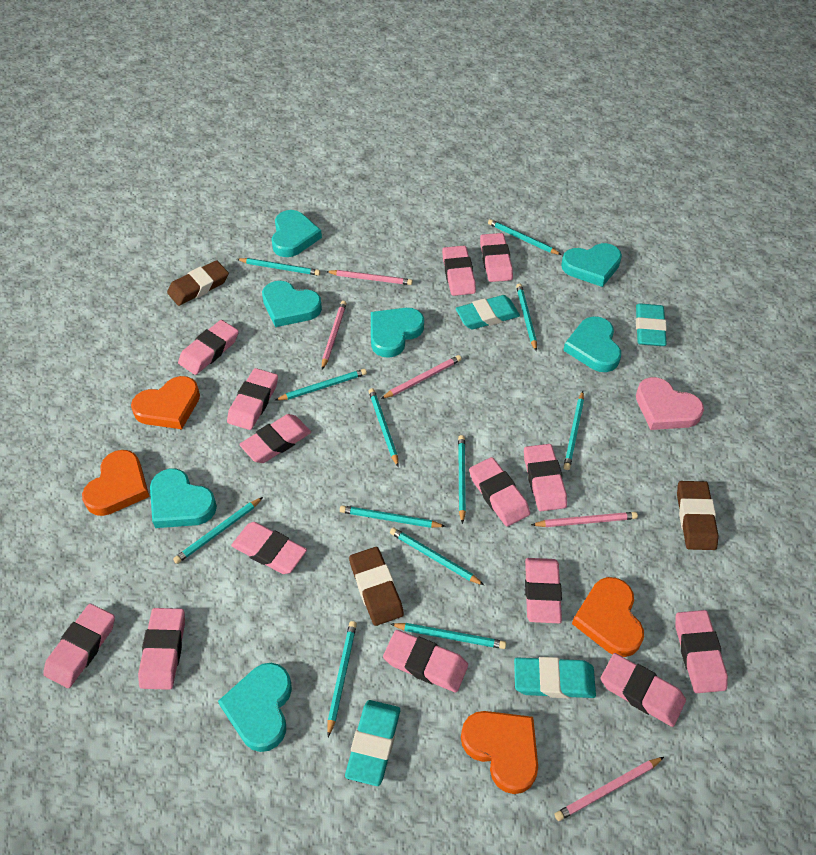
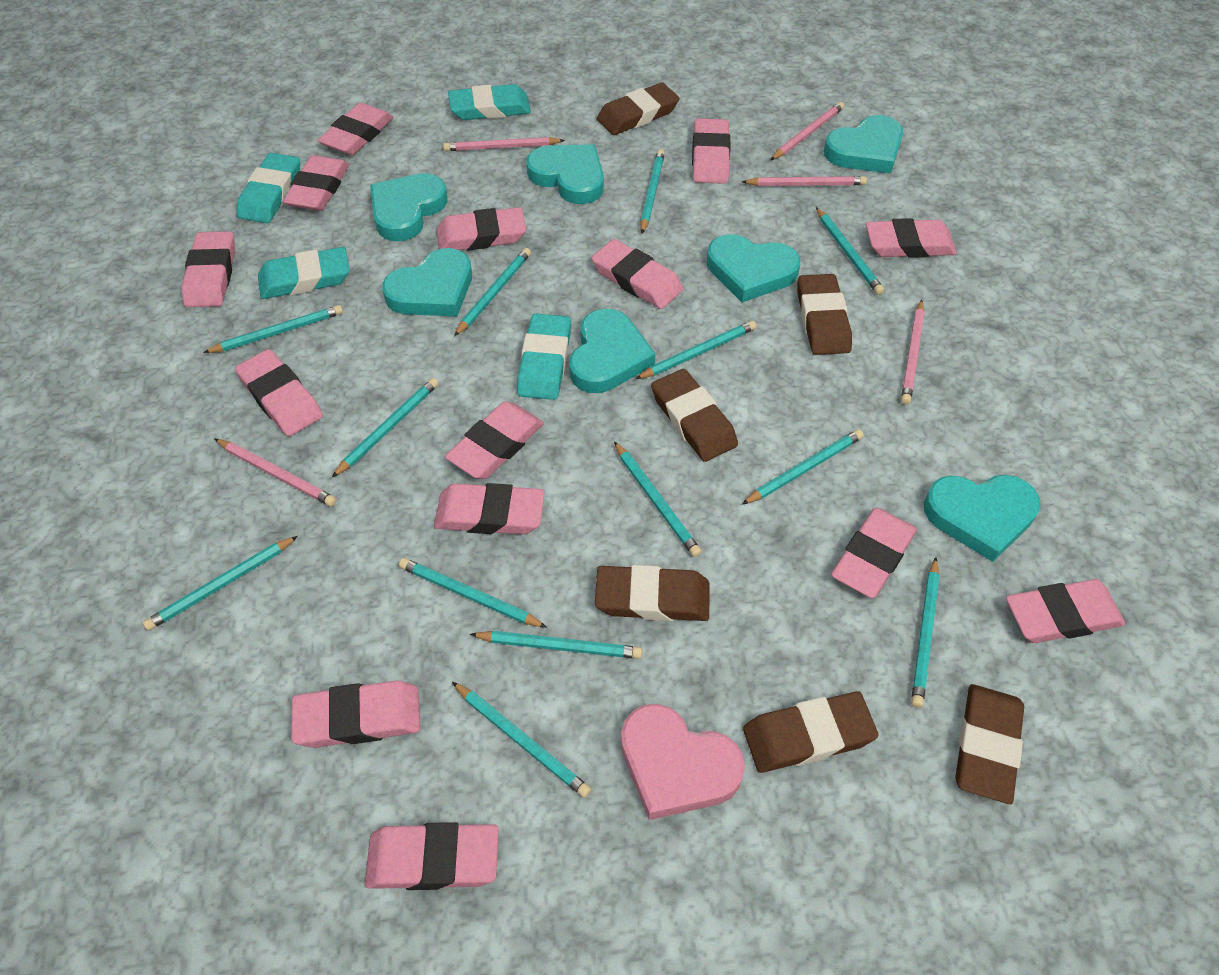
brown eraser: 3 -> 6
orange heart: 4 -> 0
turquoise pencil: 12 -> 13

